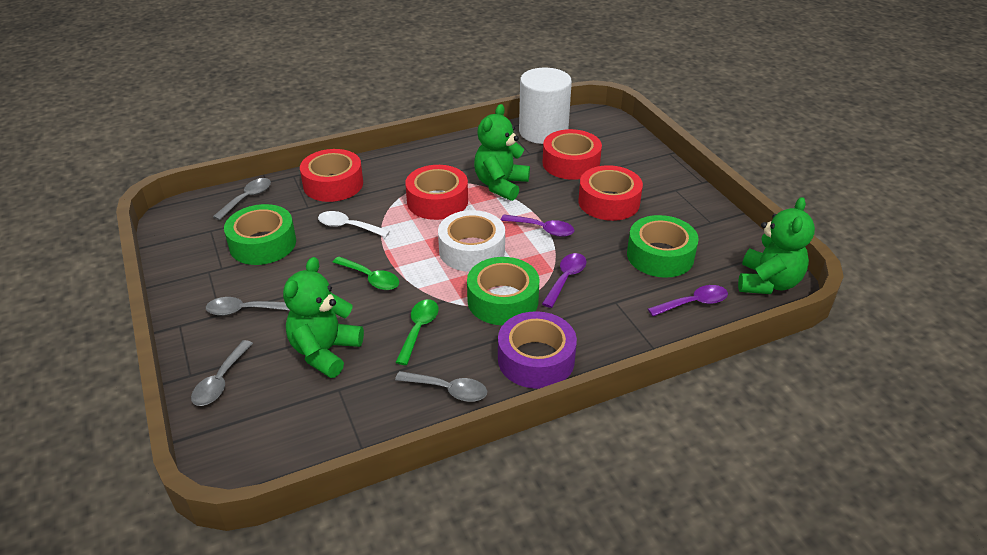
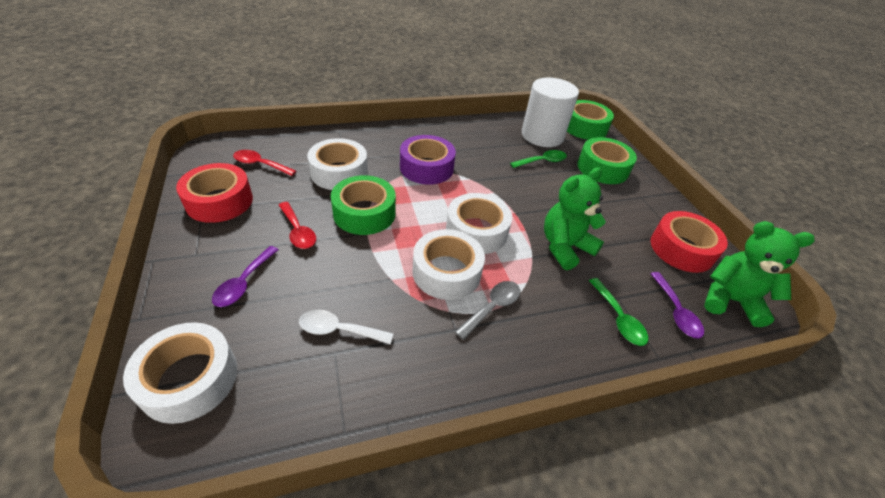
green teddy bear: 3 -> 2
grey spoon: 4 -> 1
purple spoon: 3 -> 2
red spoon: 0 -> 2
red tape: 4 -> 2
white tape: 1 -> 4

